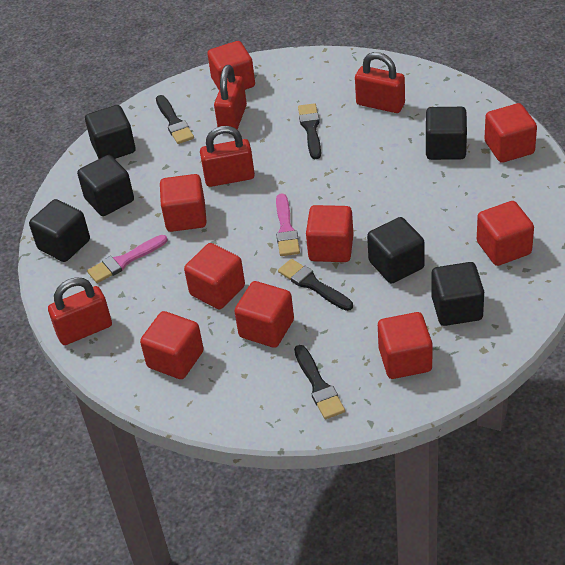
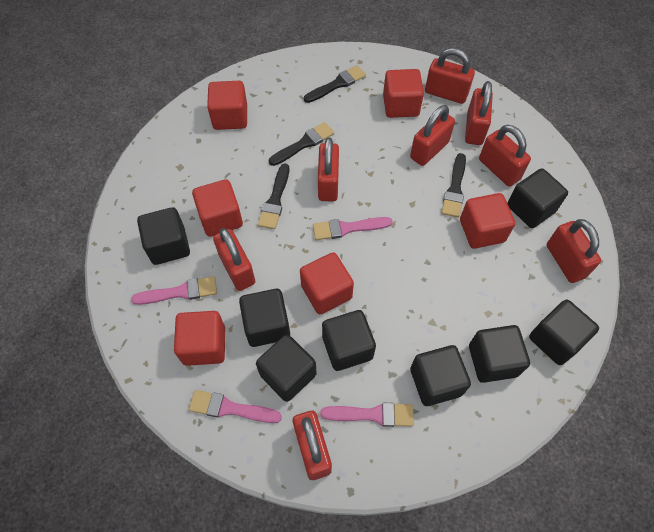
black cube: 6 -> 8
pink brush: 2 -> 4
red cube: 9 -> 6
red padlock: 4 -> 8

